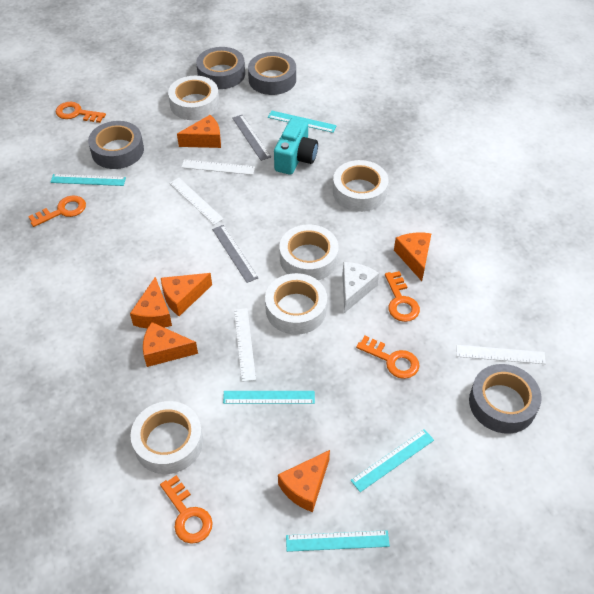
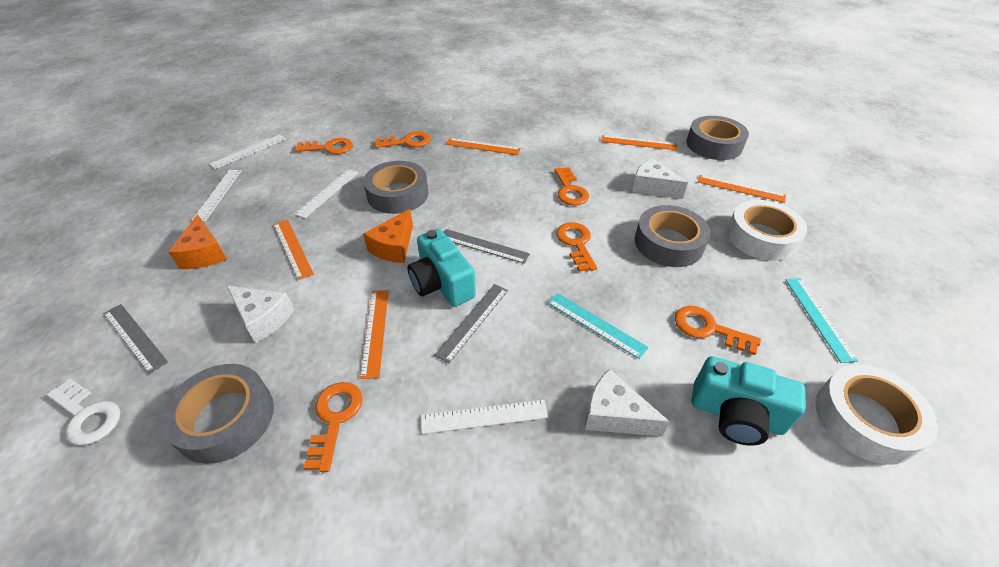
grey ruler: 2 -> 3
orange cheese: 6 -> 2
orange key: 5 -> 6
orange ruler: 0 -> 5
turquoise camera: 1 -> 2
turquoise ruler: 5 -> 2
white cheese: 1 -> 3
white key: 0 -> 1
white tape: 5 -> 2

